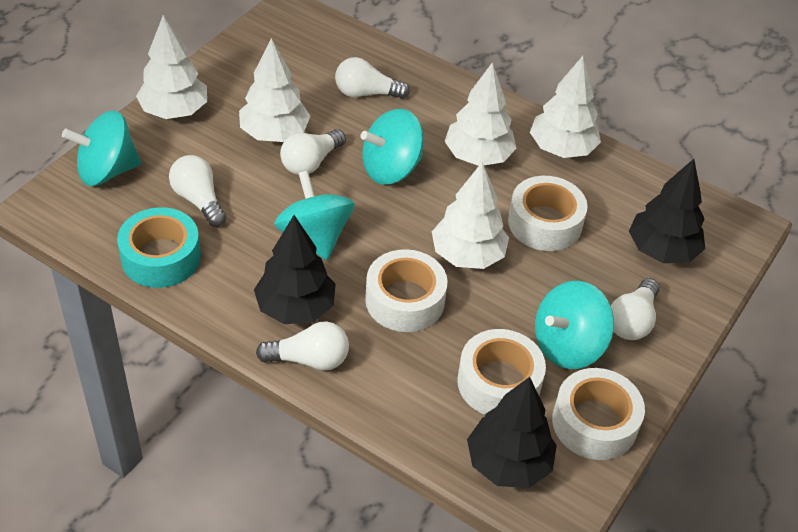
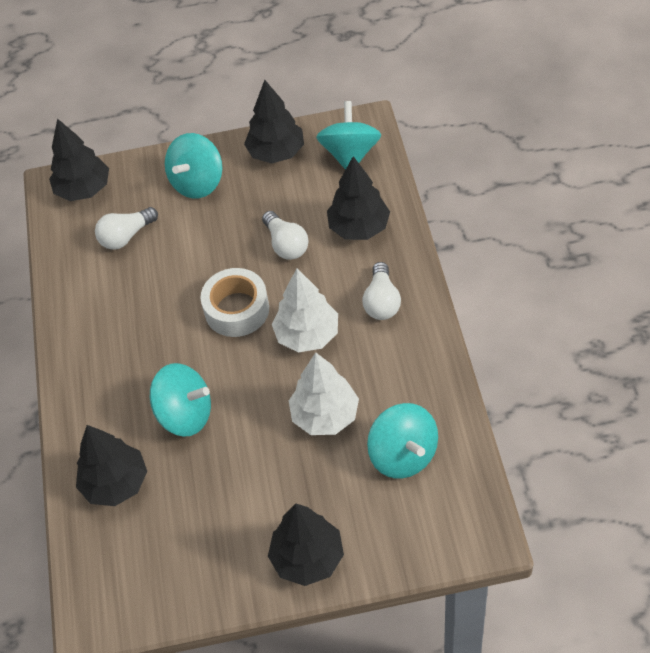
black tree: 3 -> 5
turquoise tape: 1 -> 0
white light bulb: 5 -> 3
white tape: 4 -> 1
white tree: 5 -> 2

